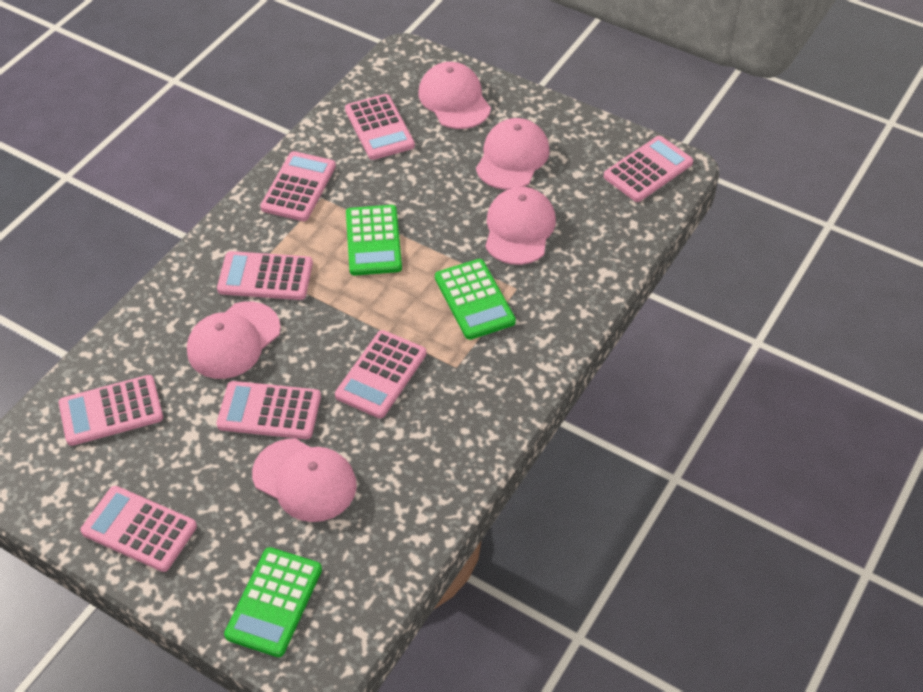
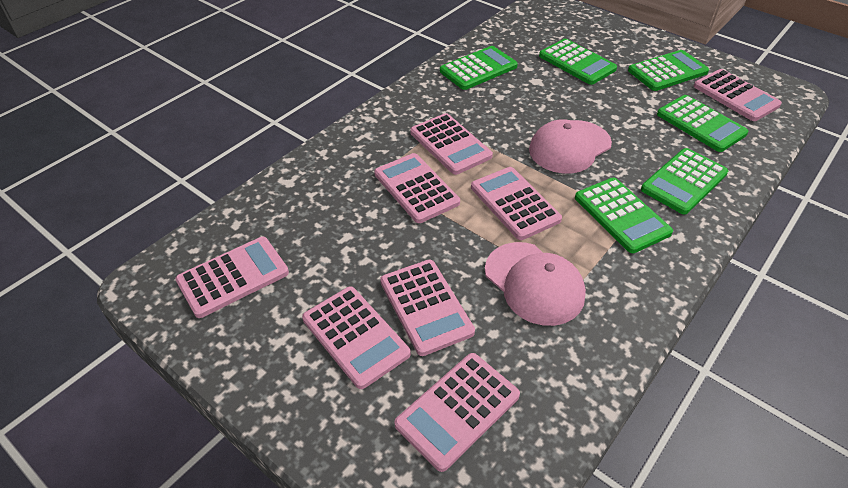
green calculator: 3 -> 6
pink cap: 5 -> 2

